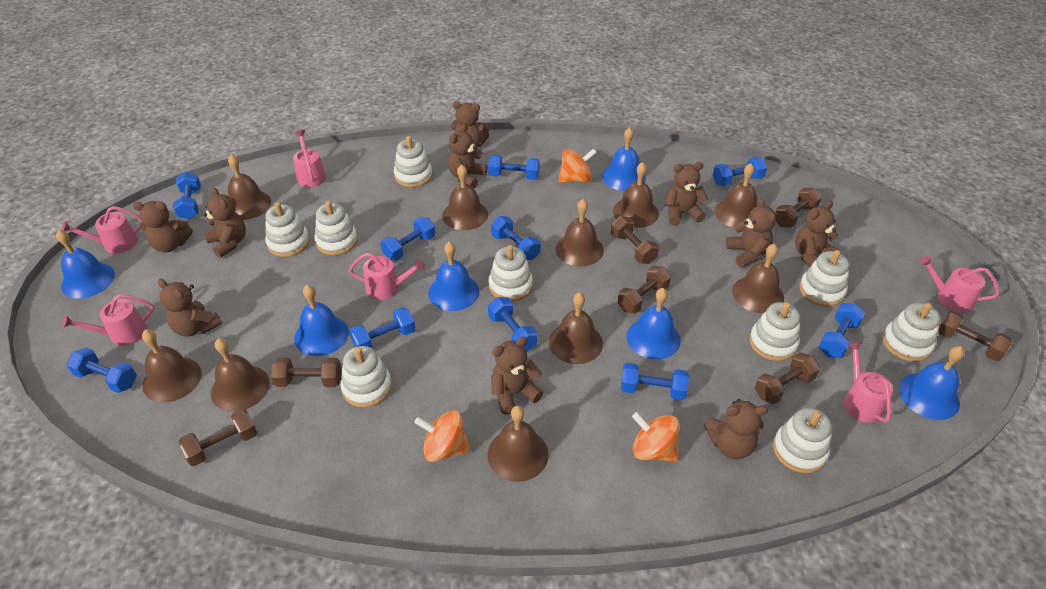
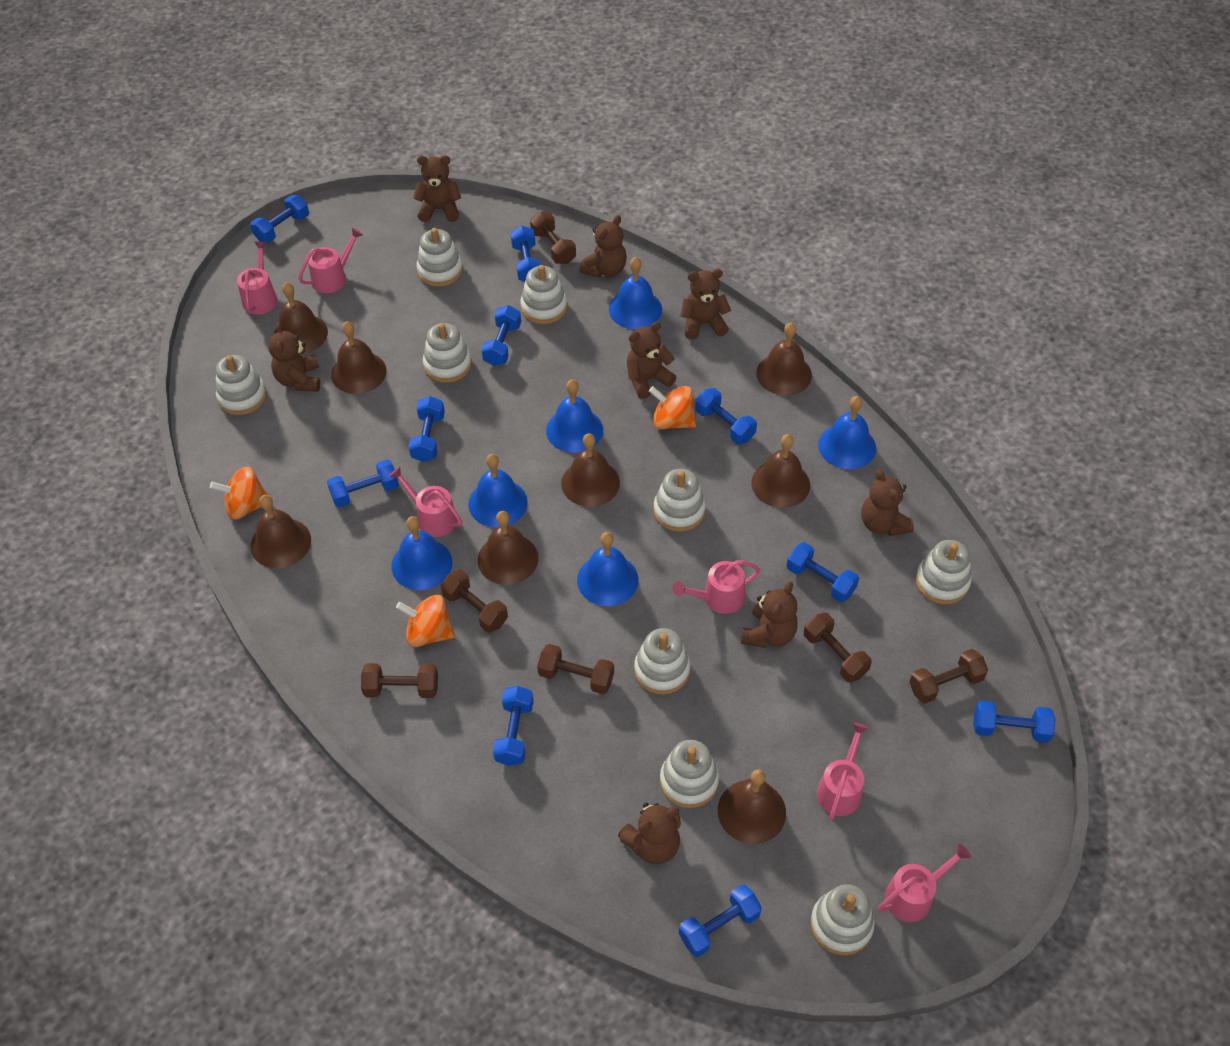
brown bell: 10 -> 8
brown dumbbell: 7 -> 6
brown teddy bear: 10 -> 8

